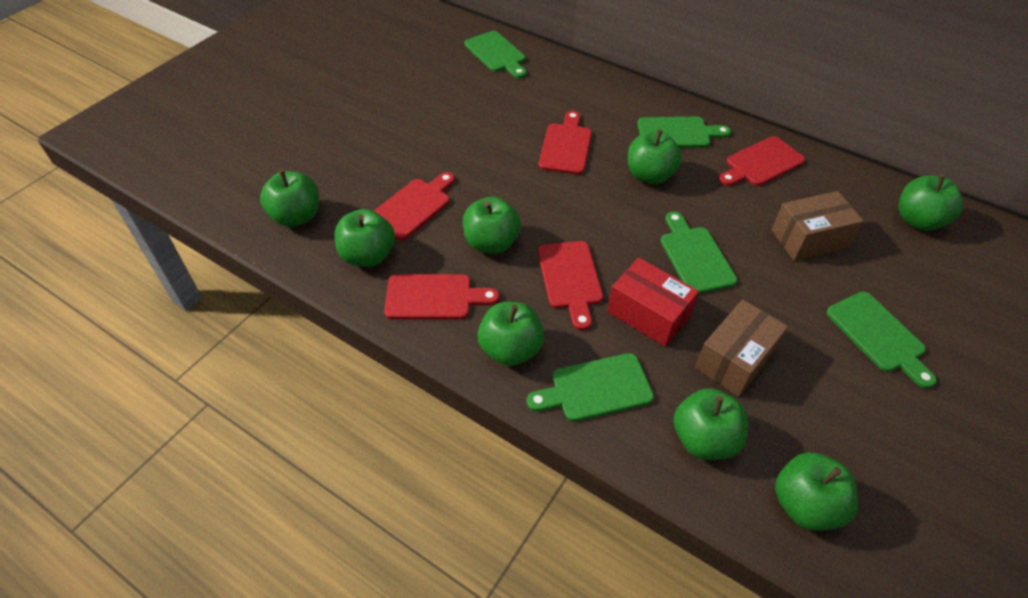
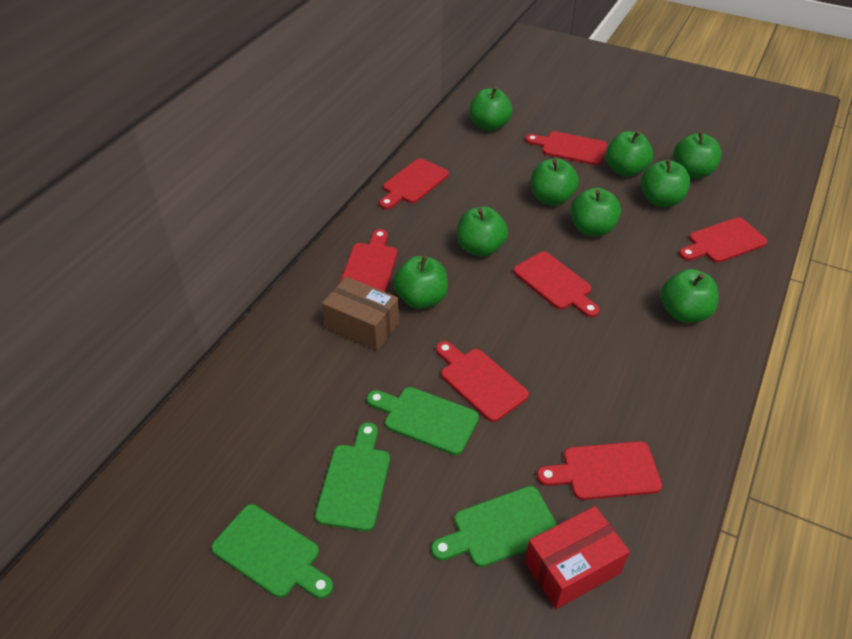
brown box: 2 -> 1
green apple: 8 -> 9
green cutting board: 5 -> 4
red cutting board: 5 -> 7

